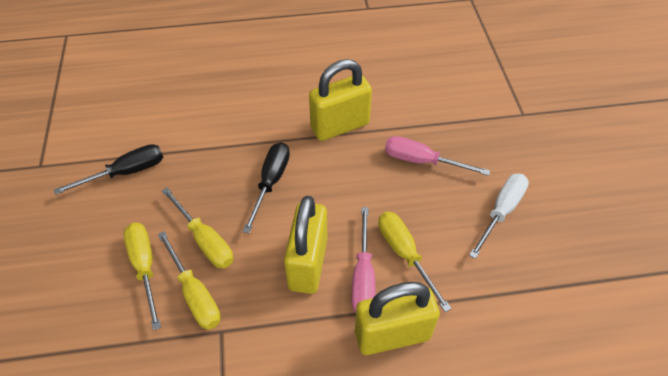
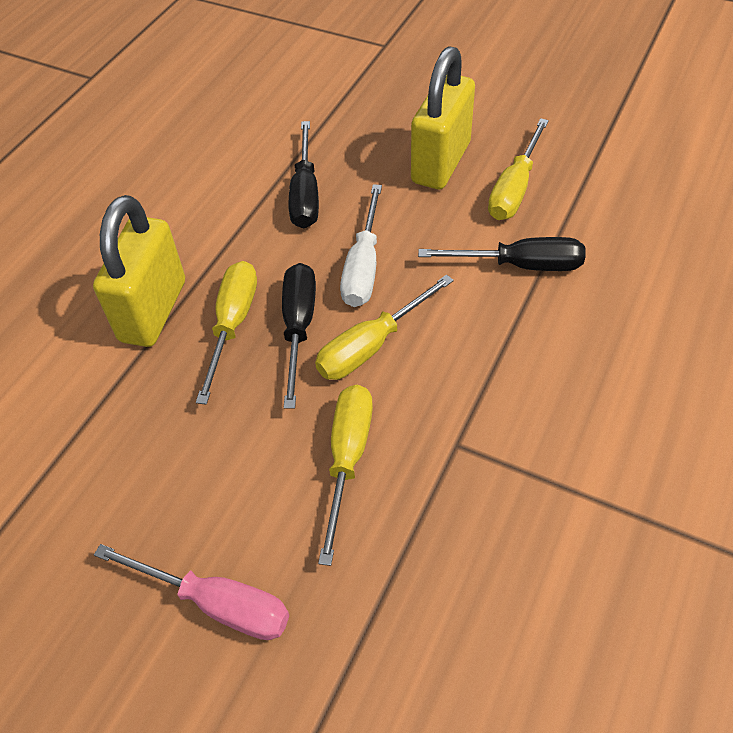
black screwdriver: 2 -> 3
pink screwdriver: 2 -> 1
yellow padlock: 3 -> 2

